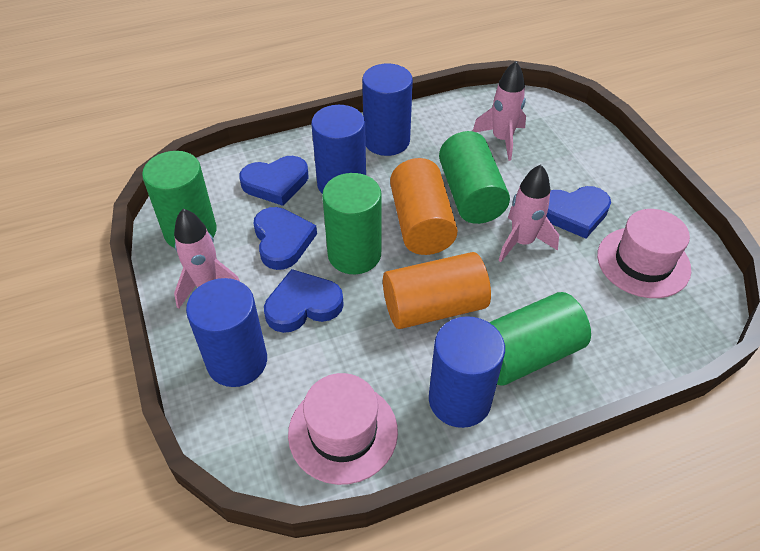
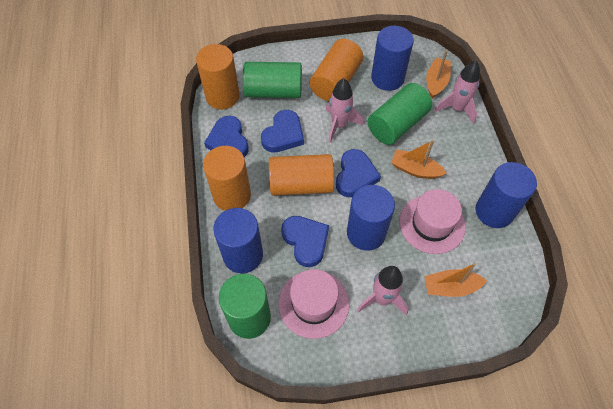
green cylinder: 4 -> 3
orange boat: 0 -> 3
orange cylinder: 2 -> 4

